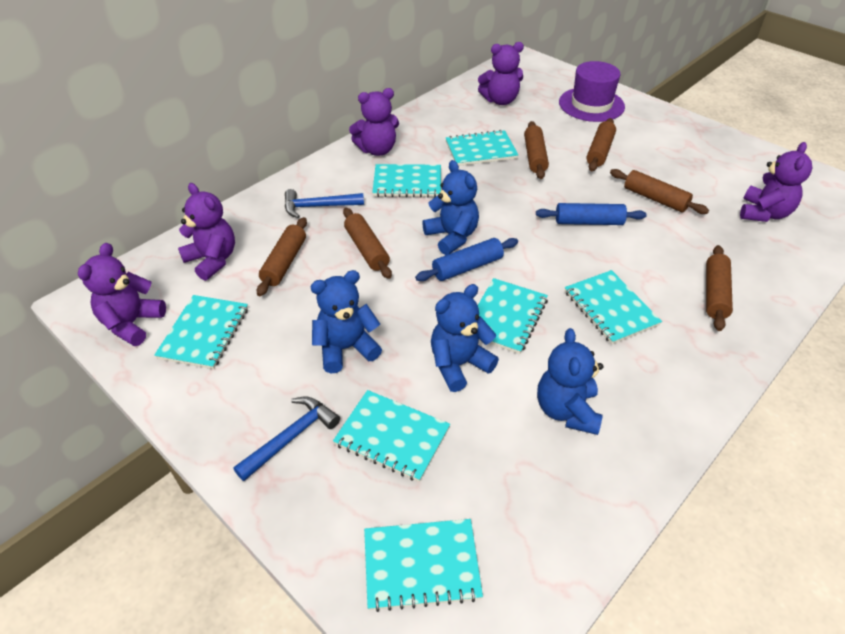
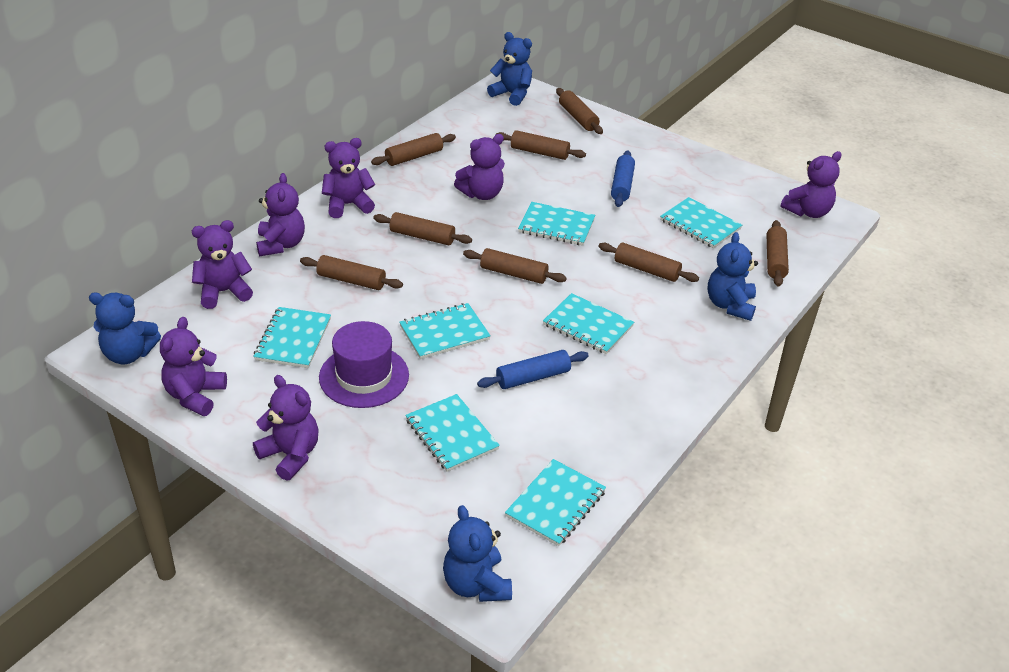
blue hammer: 2 -> 0
brown rolling pin: 6 -> 8
purple teddy bear: 5 -> 7

